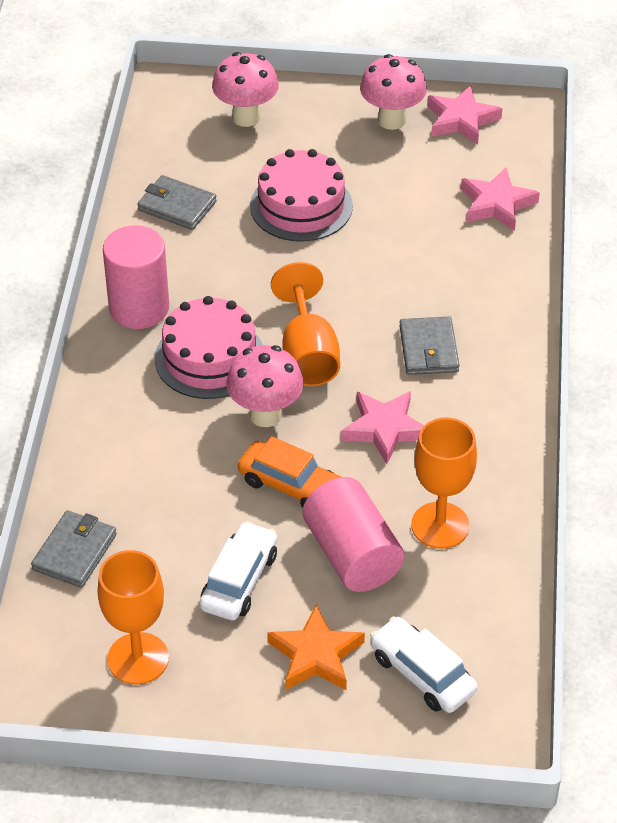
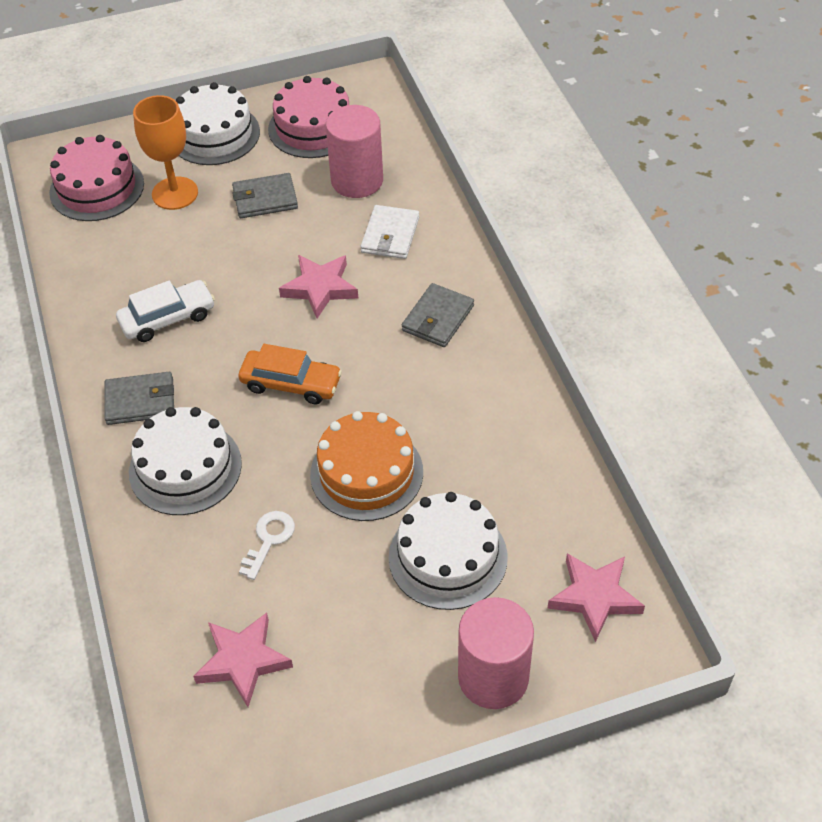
orange cake: 0 -> 1
orange goblet: 3 -> 1
orange star: 1 -> 0
pink mushroom: 3 -> 0
white cake: 0 -> 3
white car: 2 -> 1
white key: 0 -> 1
white wallet: 0 -> 1

